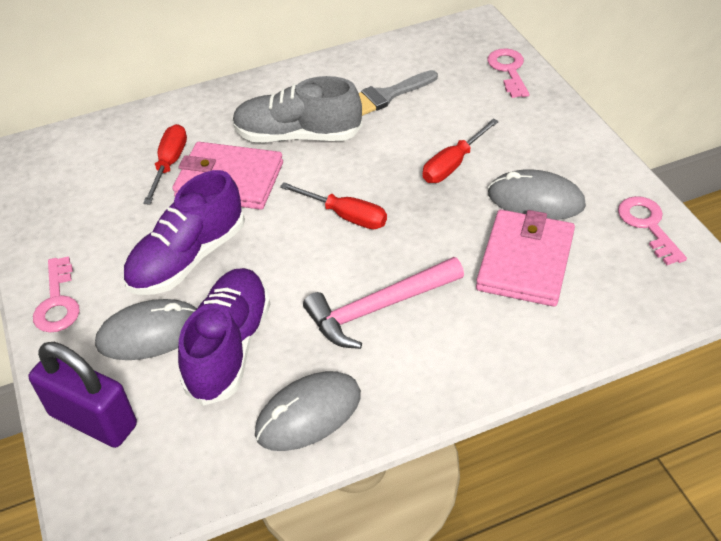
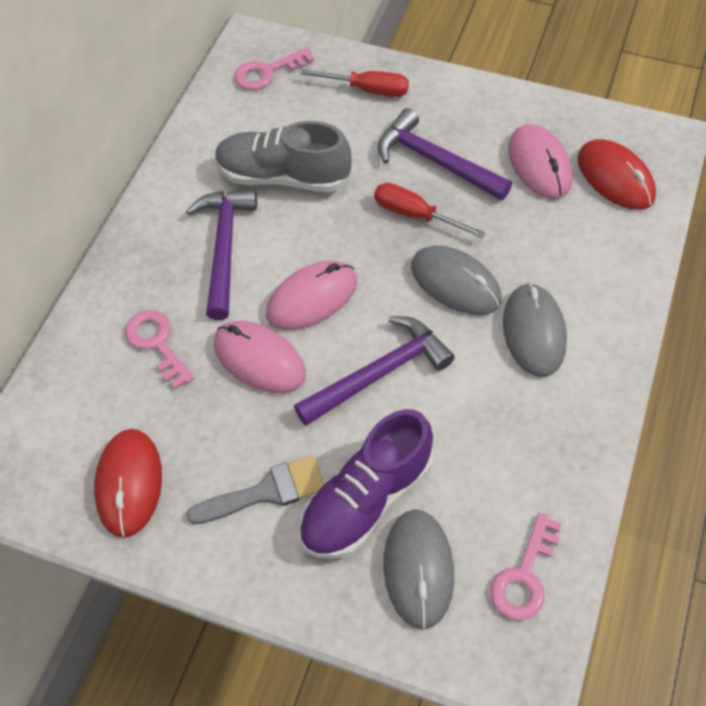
pink hammer: 1 -> 0
pink mouse: 0 -> 3
pink wallet: 2 -> 0
purple hammer: 0 -> 3
purple padlock: 1 -> 0
purple shoe: 2 -> 1
red mouse: 0 -> 2
red screwdriver: 3 -> 2

